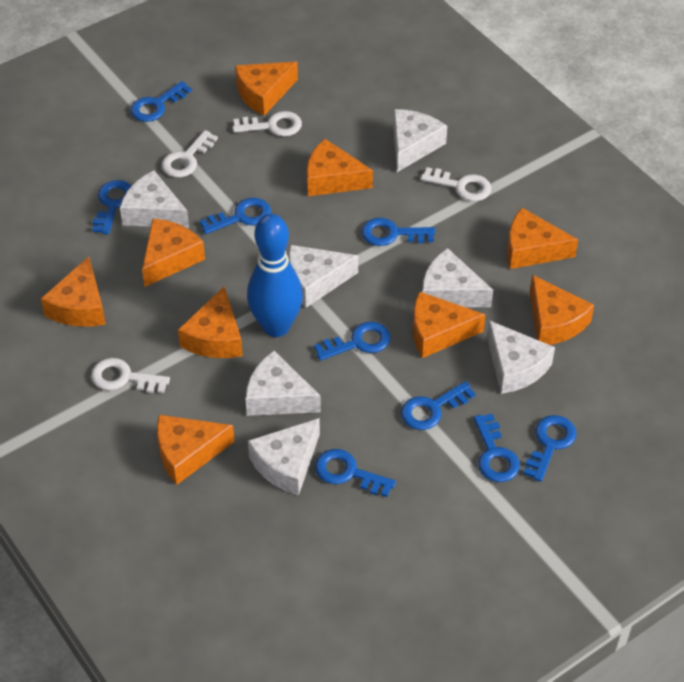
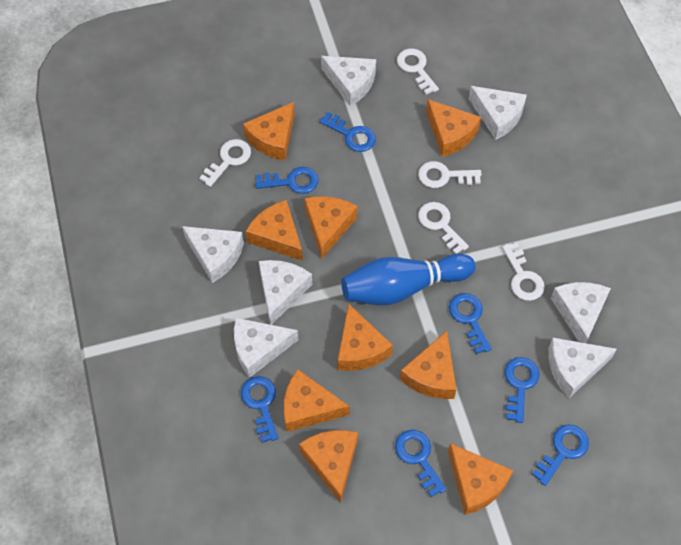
blue key: 9 -> 7
white key: 4 -> 5

